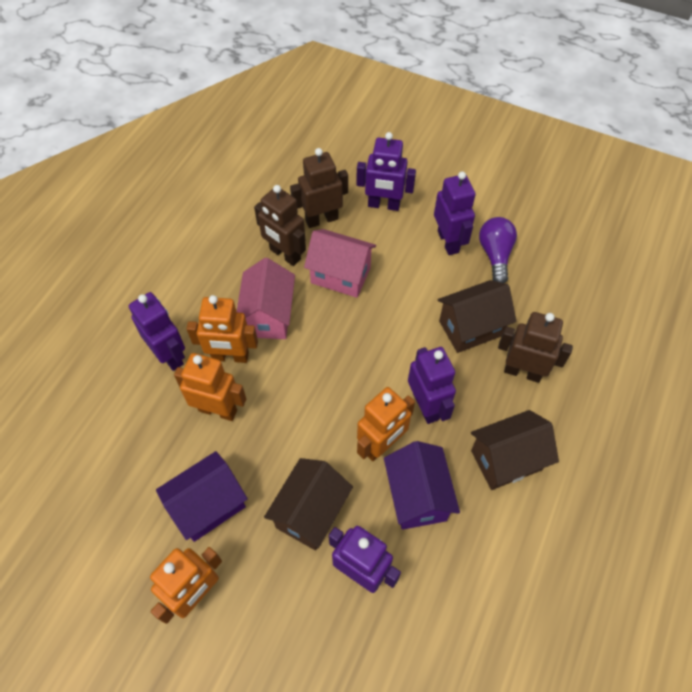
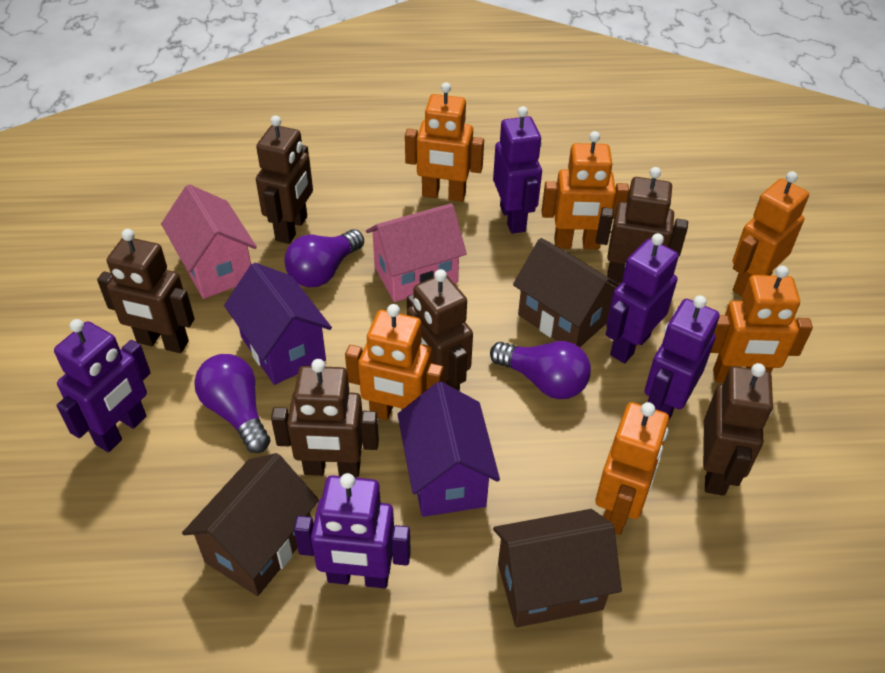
brown robot: 3 -> 6
orange robot: 4 -> 6
purple light bulb: 1 -> 3

